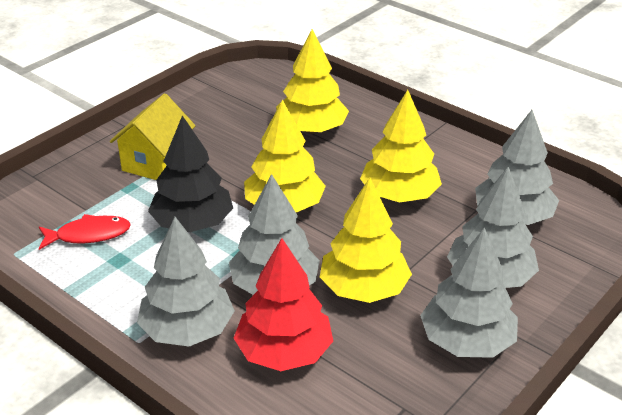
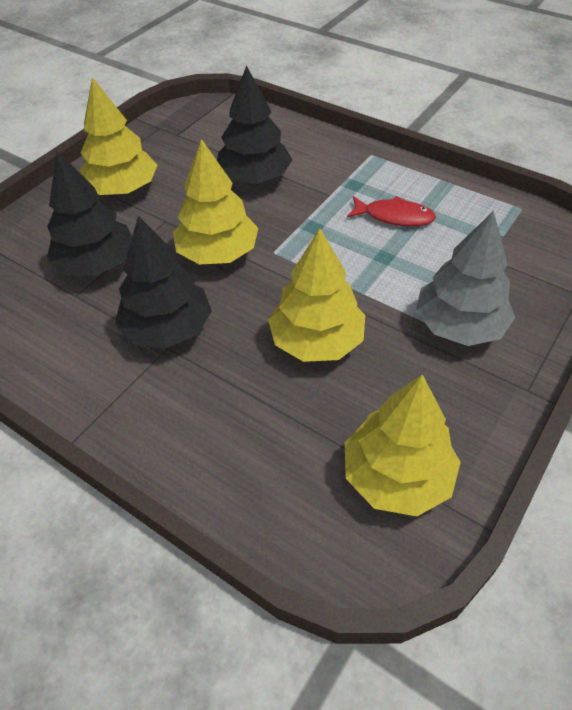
black tree: 1 -> 3
grey tree: 5 -> 1
red tree: 1 -> 0
yellow house: 1 -> 0

